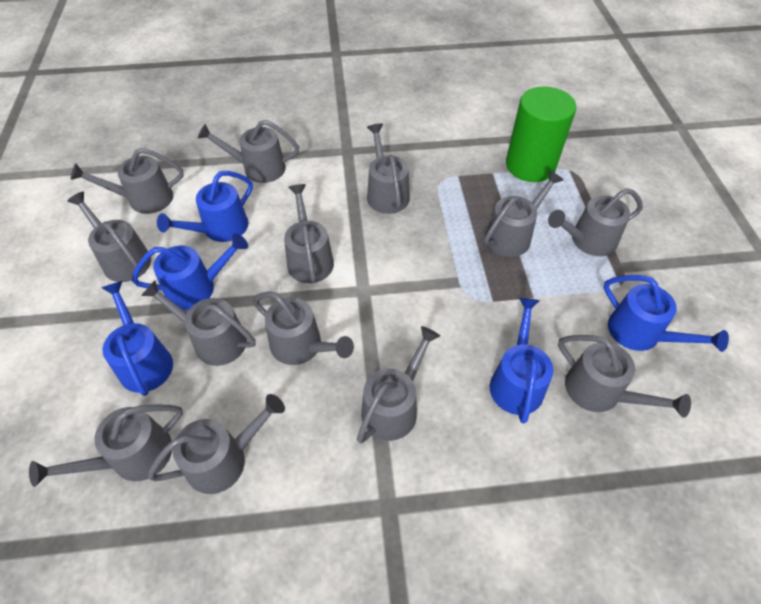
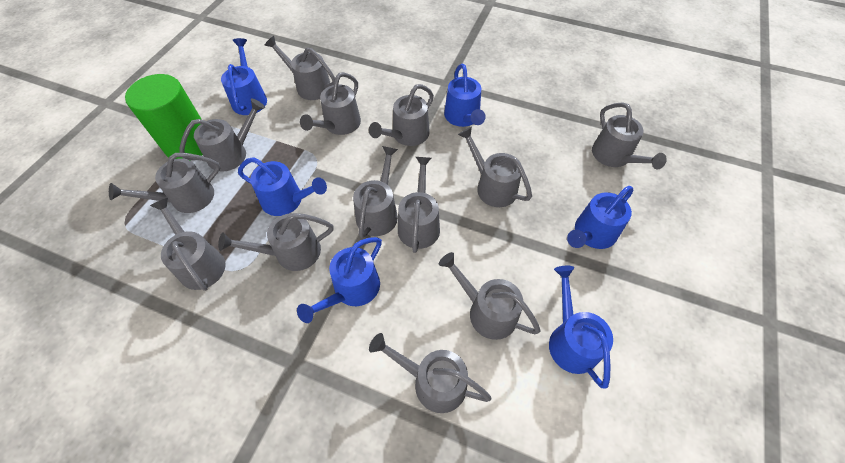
blue watering can: 5 -> 6

